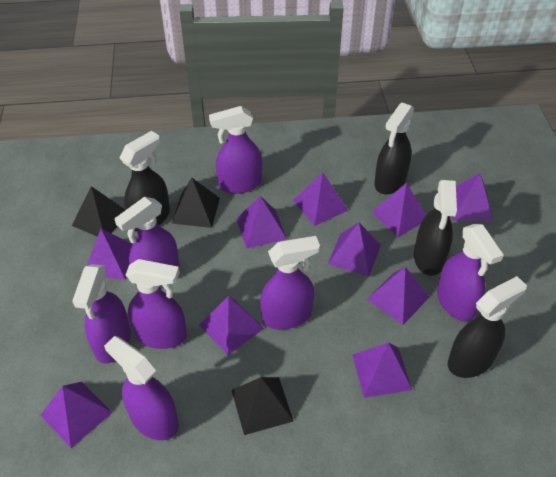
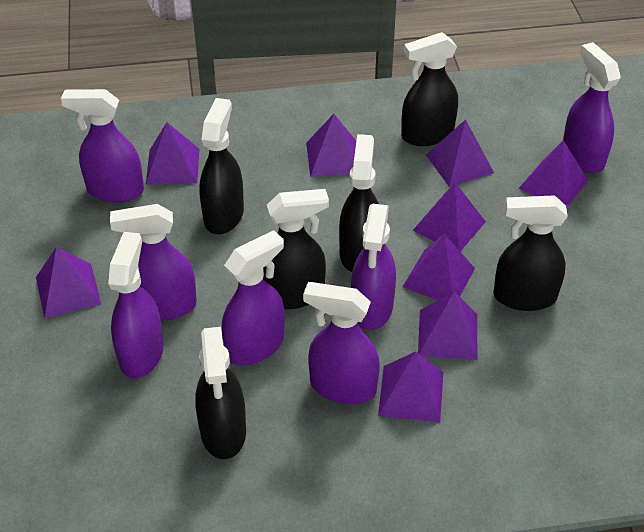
black pyramid: 3 -> 0
black spray bottle: 4 -> 6
purple pyramid: 10 -> 9

